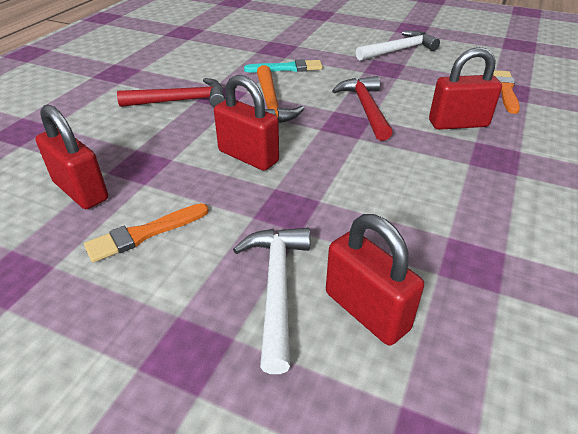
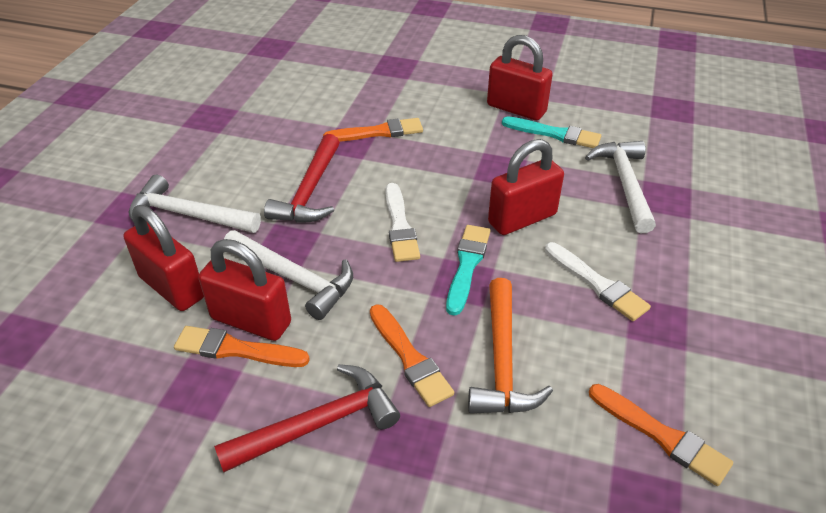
orange brush: 2 -> 4
turquoise brush: 1 -> 2
white brush: 0 -> 2
white hammer: 2 -> 3

